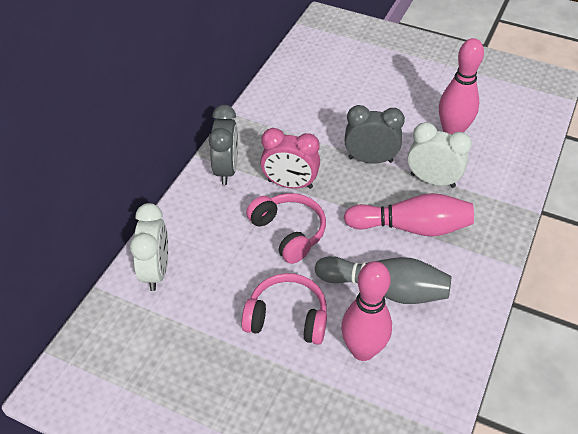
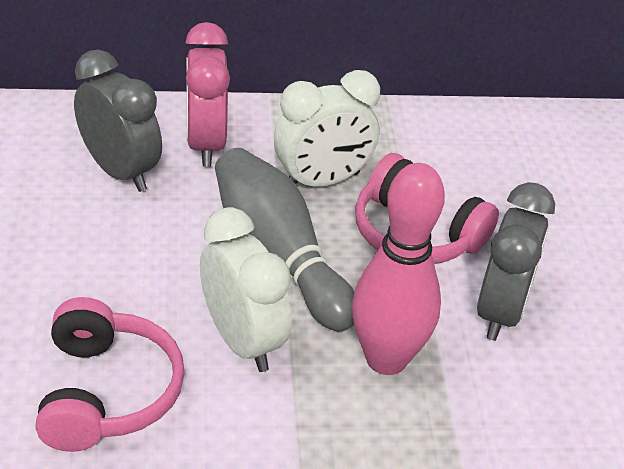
pink bowling pin: 3 -> 1

